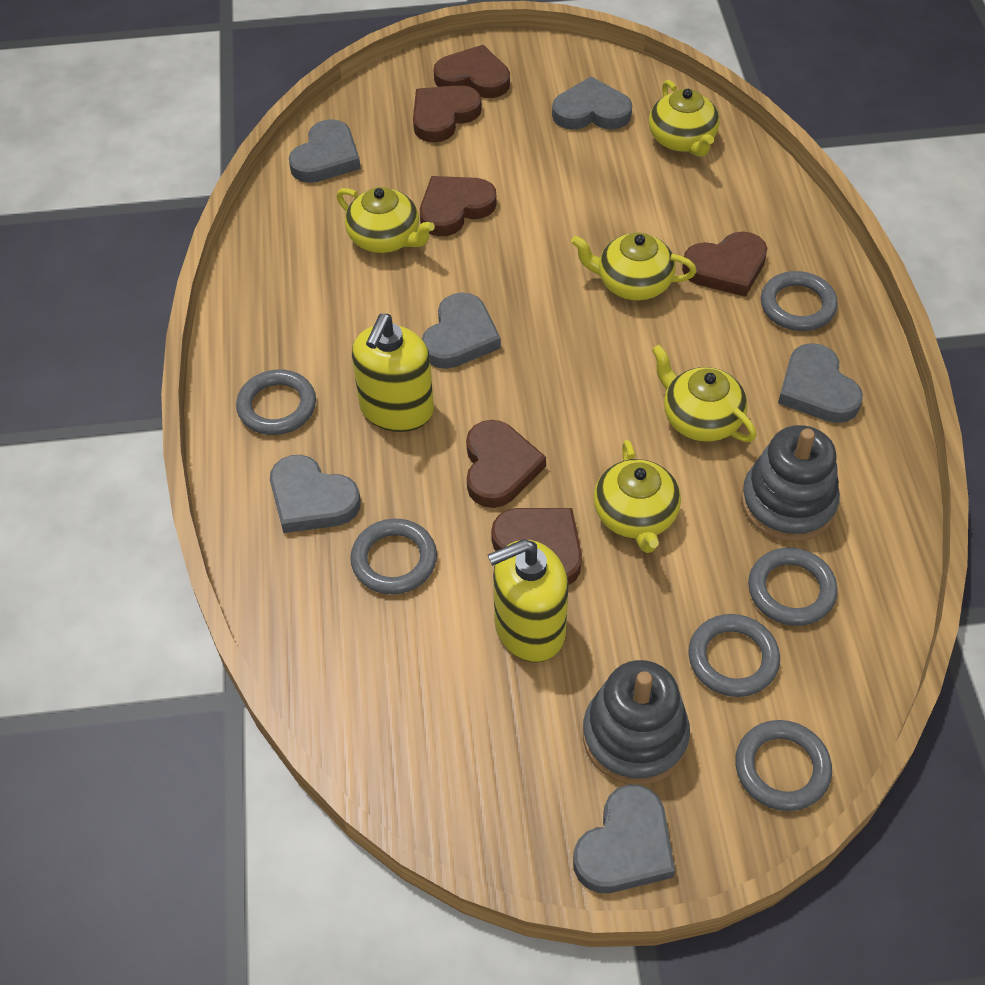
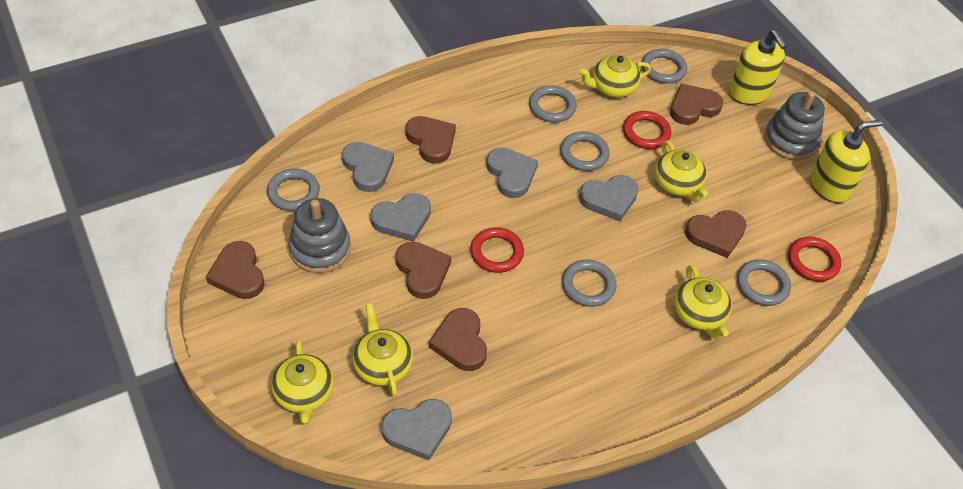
grey heart: 6 -> 5
red ring: 0 -> 3

